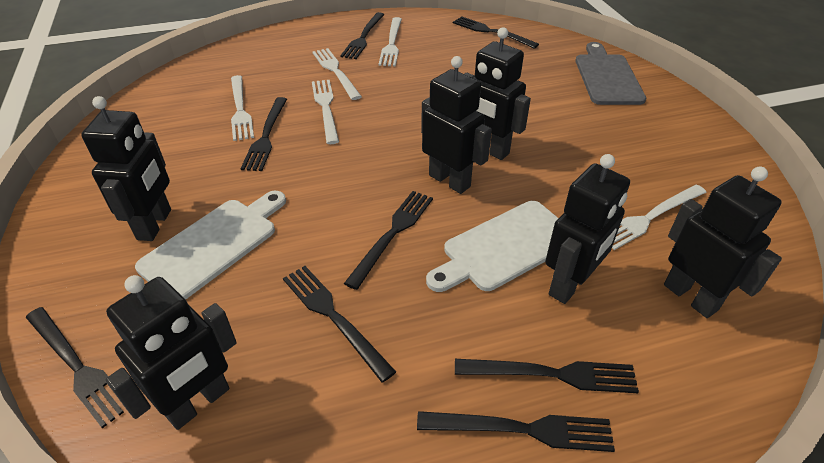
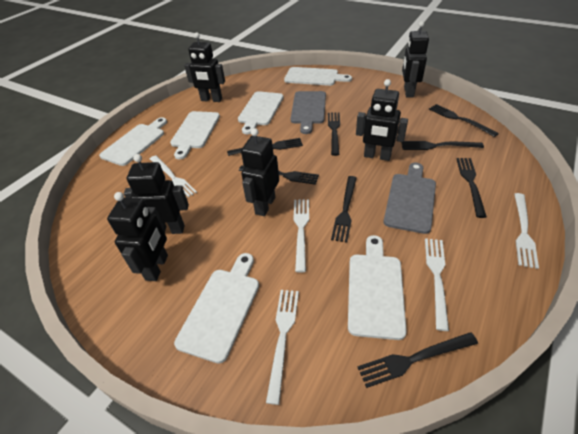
grey cutting board: 1 -> 2
white cutting board: 2 -> 6

